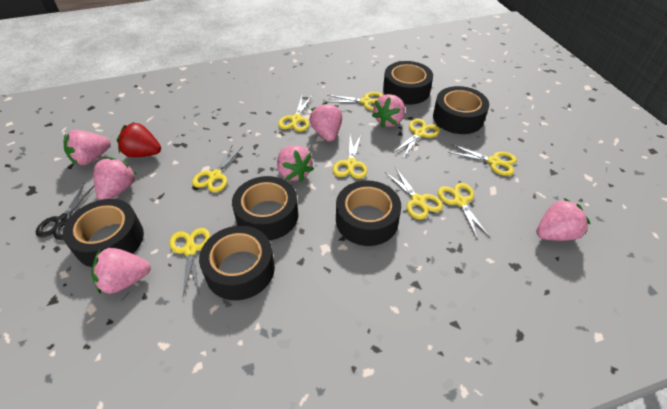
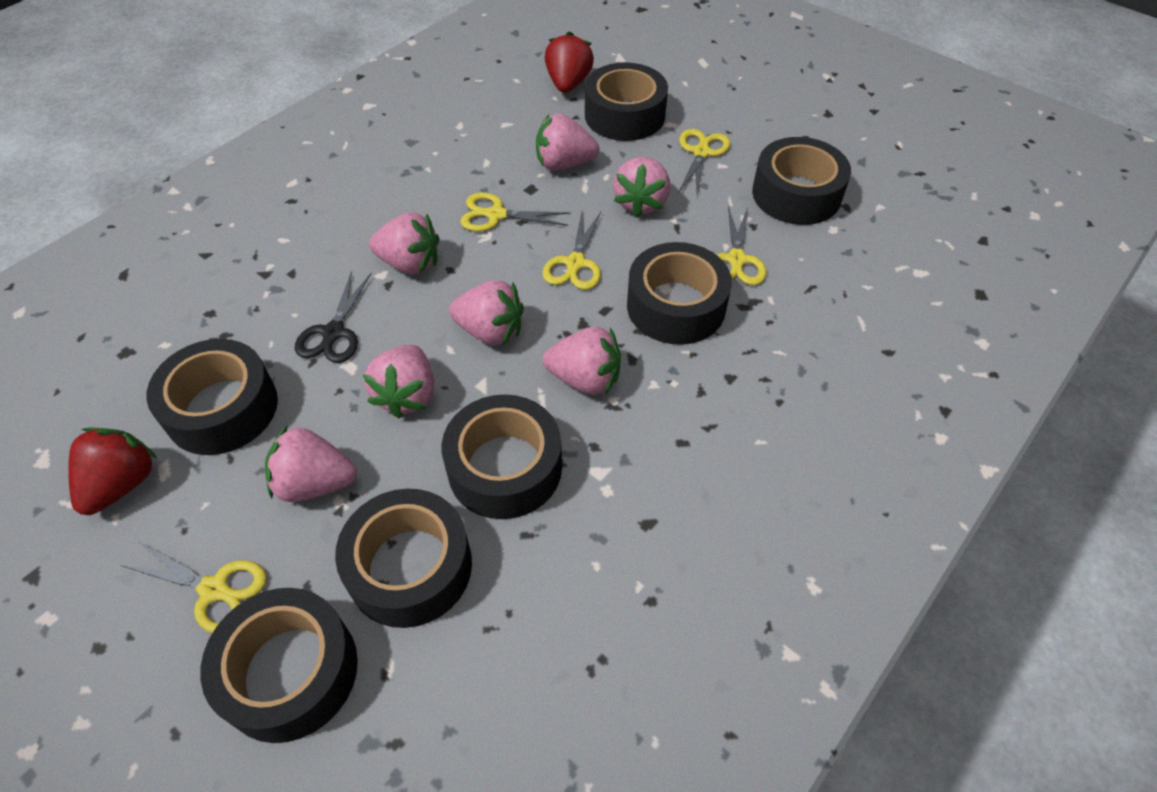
black tape: 6 -> 7
red strawberry: 1 -> 2
yellow scissors: 9 -> 5

